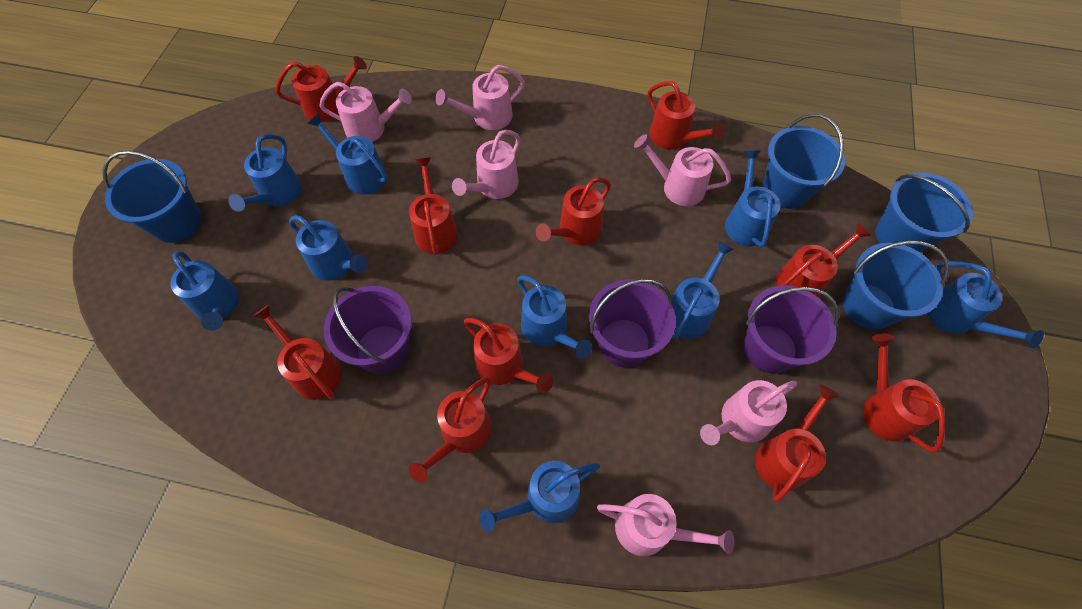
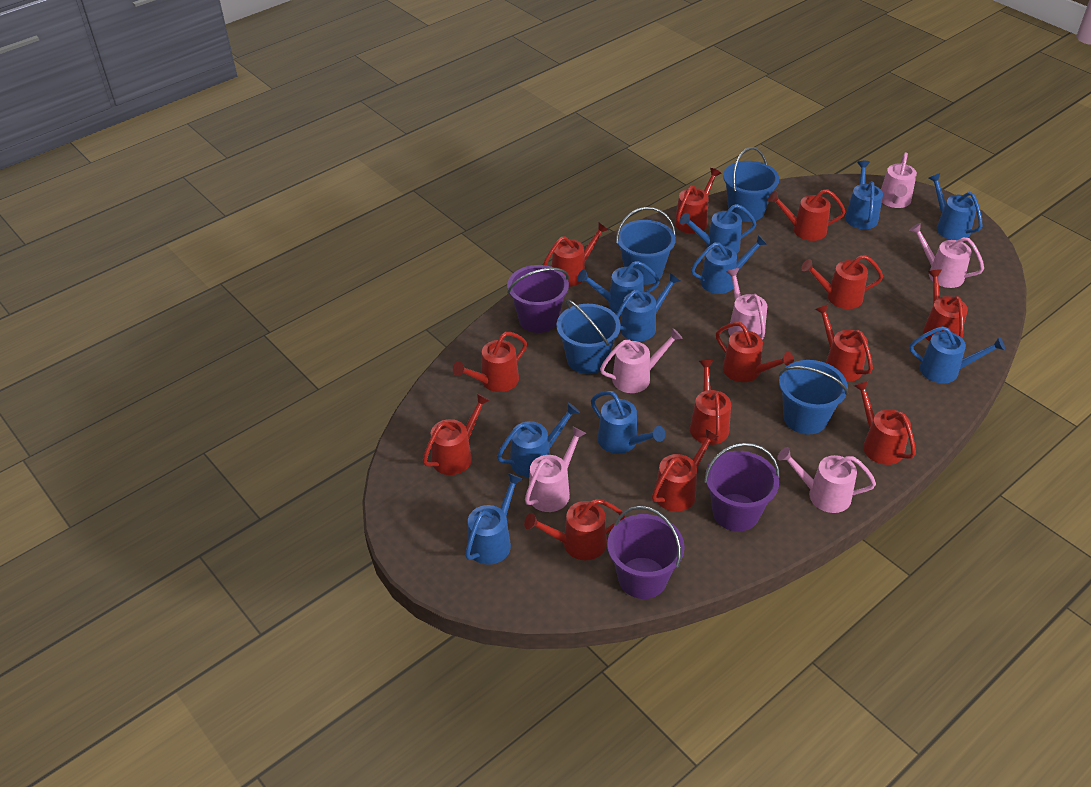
blue watering can: 9 -> 10
red watering can: 10 -> 13

